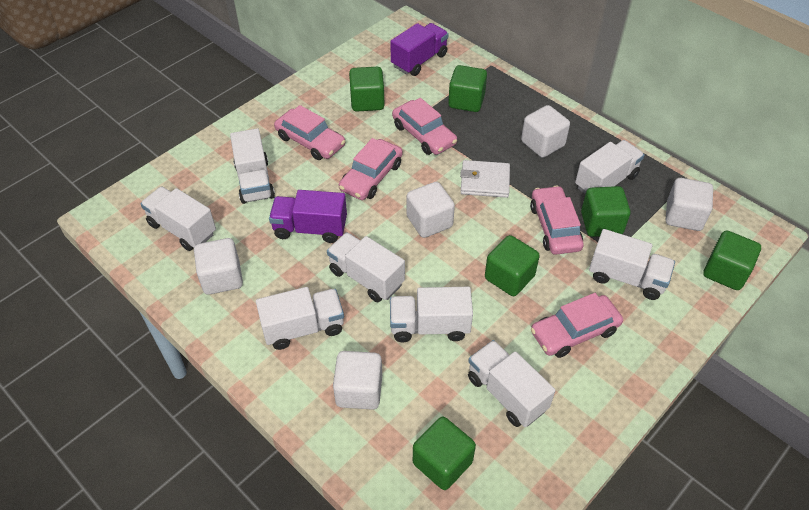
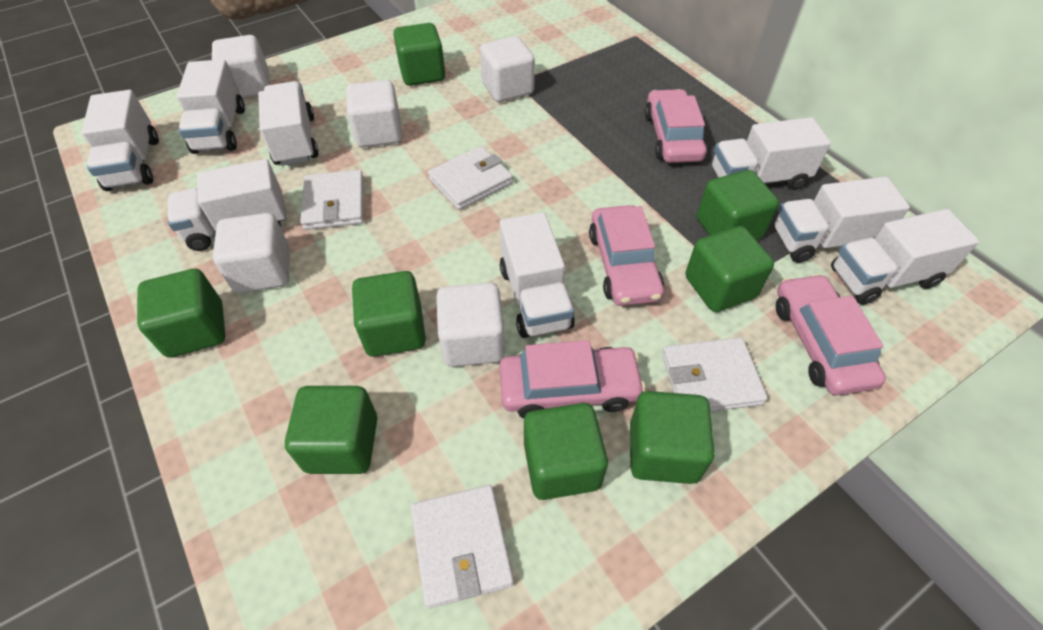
green cube: 6 -> 8
pink car: 5 -> 4
purple truck: 2 -> 0
white wallet: 1 -> 4

